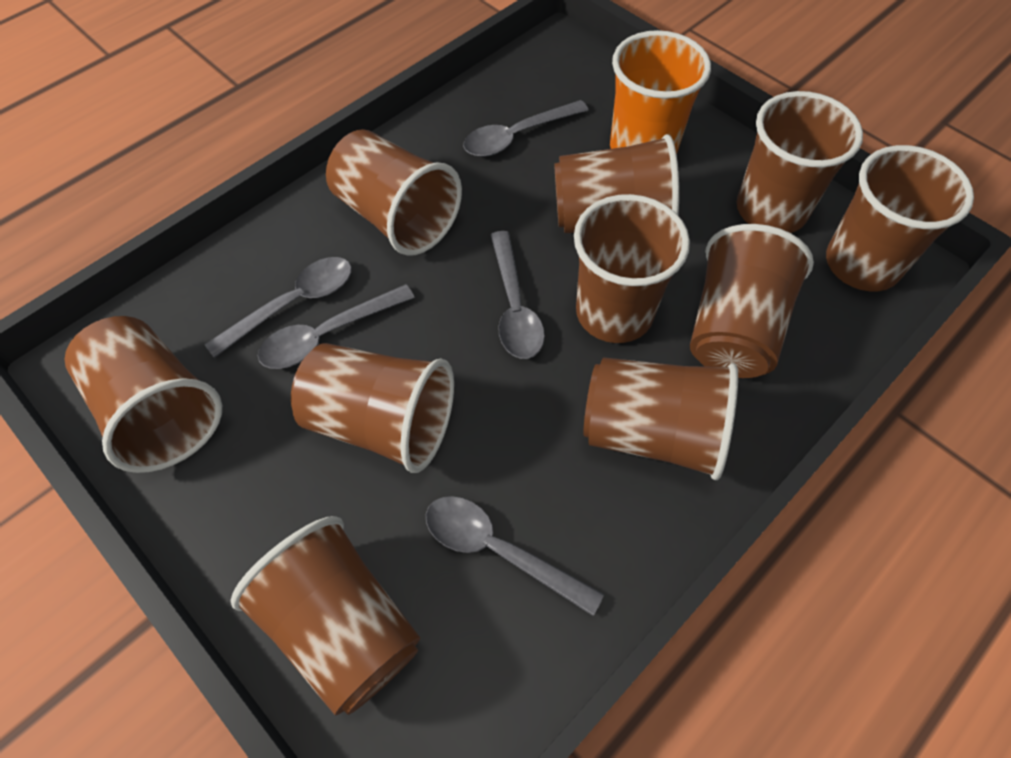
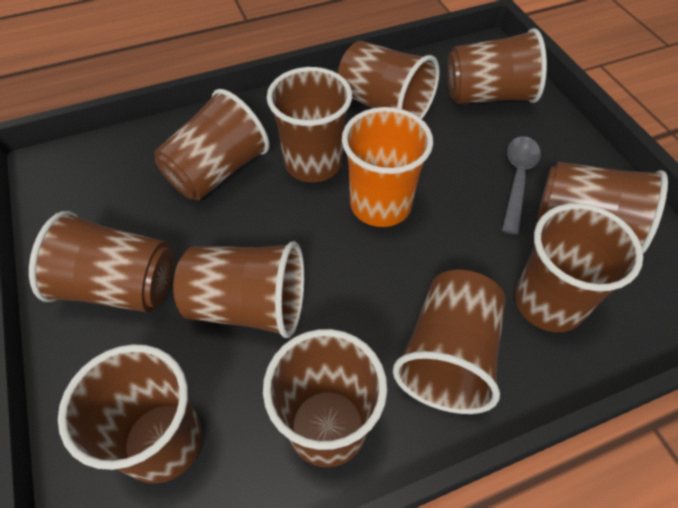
brown cup: 10 -> 11
grey spoon: 5 -> 1

